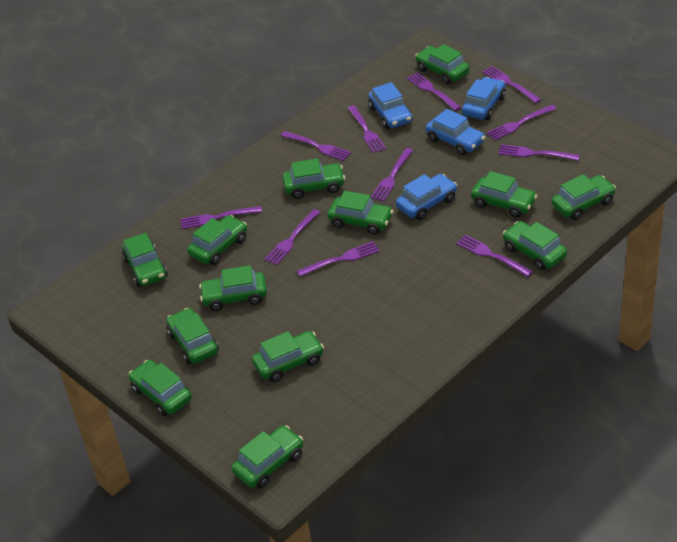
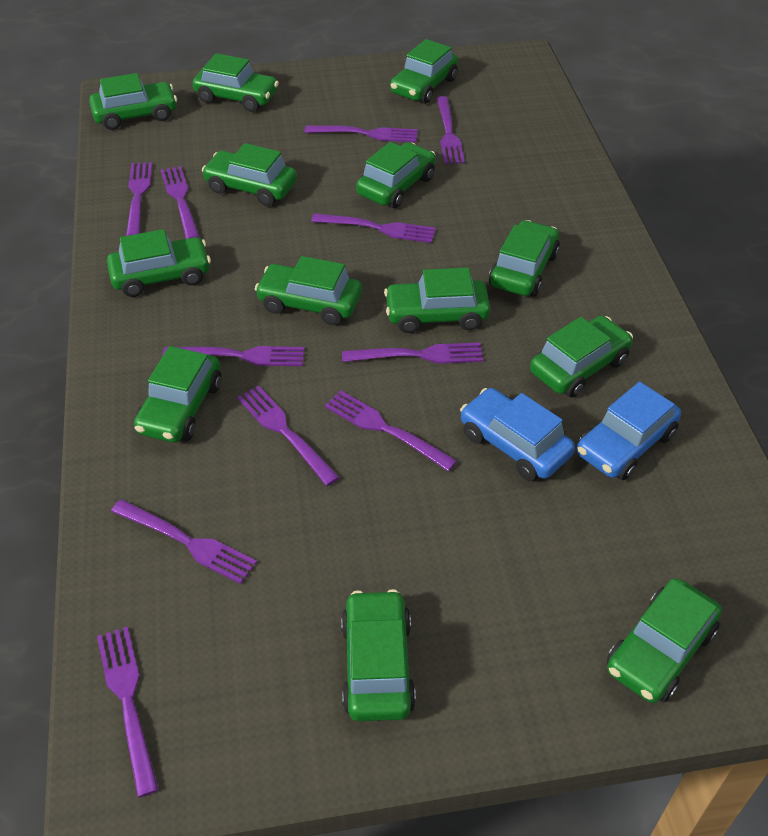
blue car: 4 -> 2

